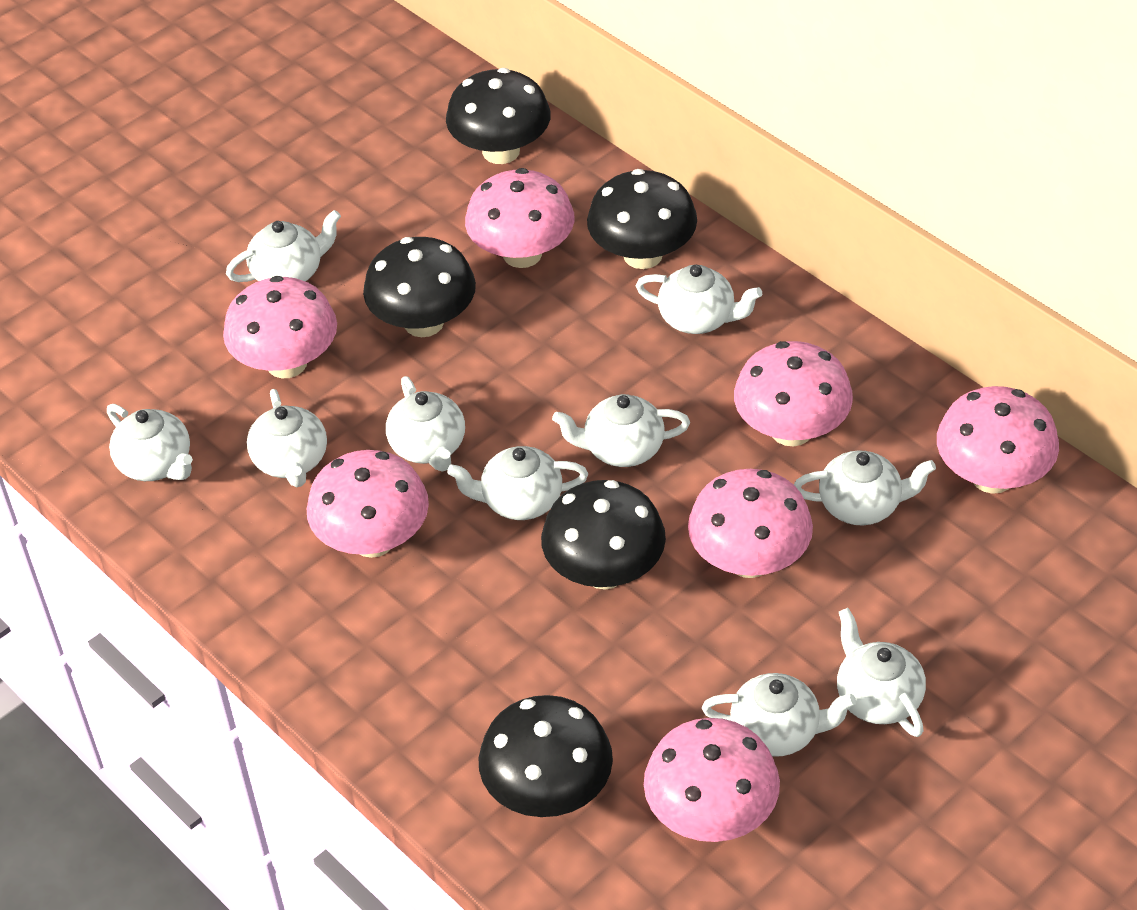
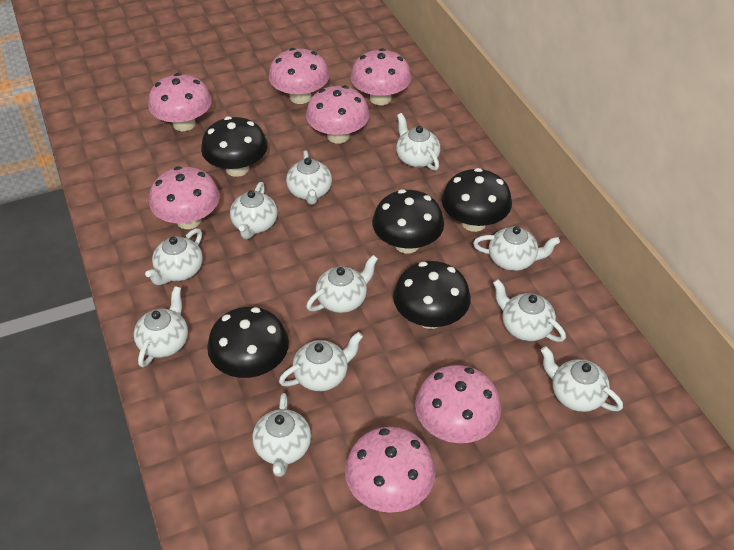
white teapot: 10 -> 11

